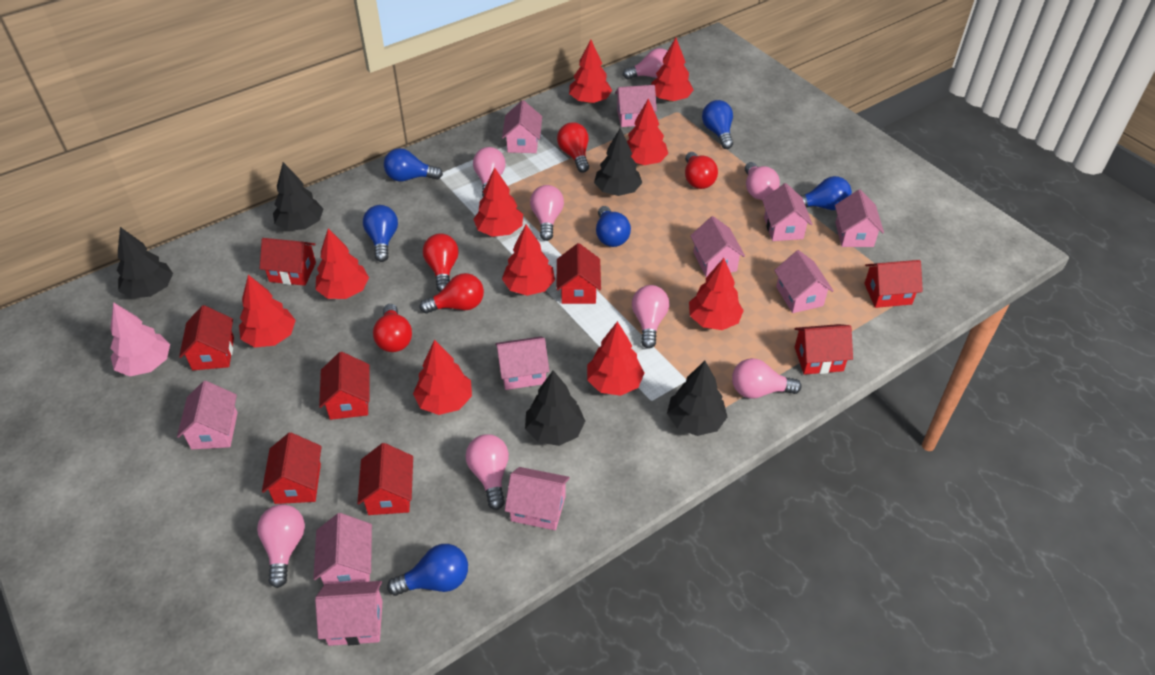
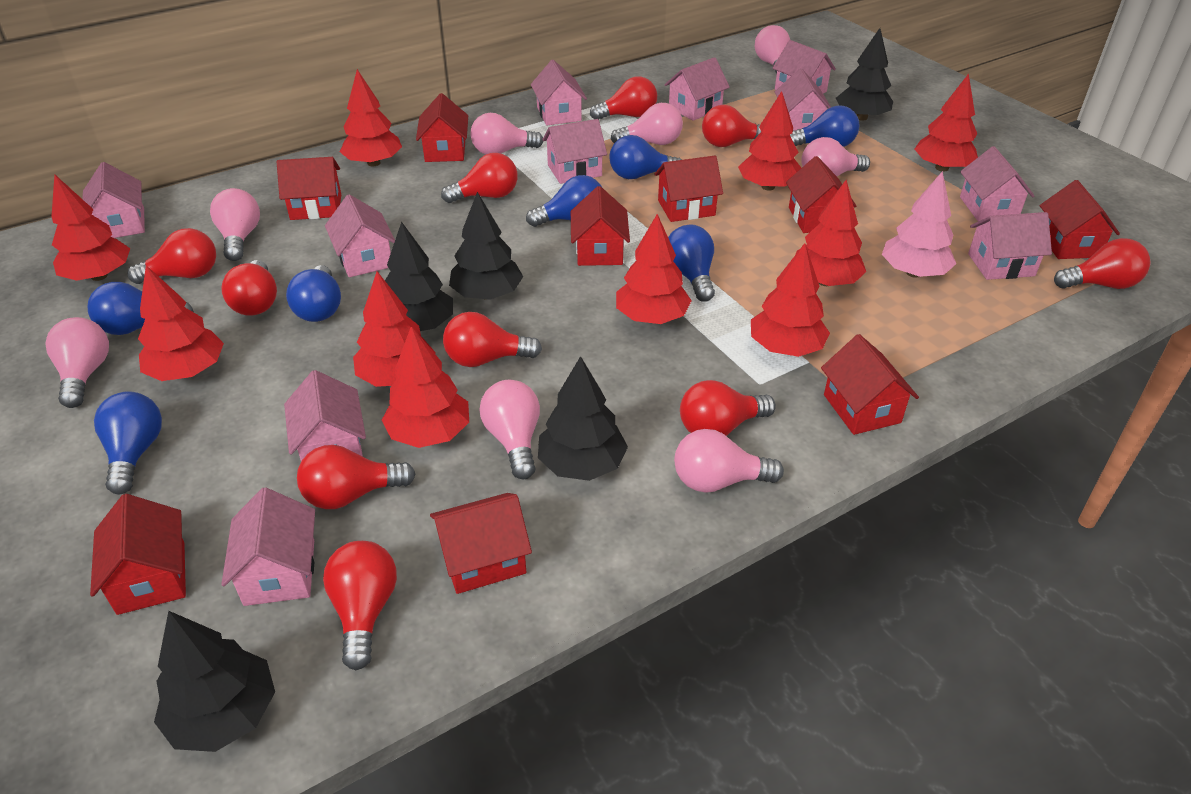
blue light bulb: 6 -> 7
red house: 8 -> 9
red light bulb: 5 -> 10

